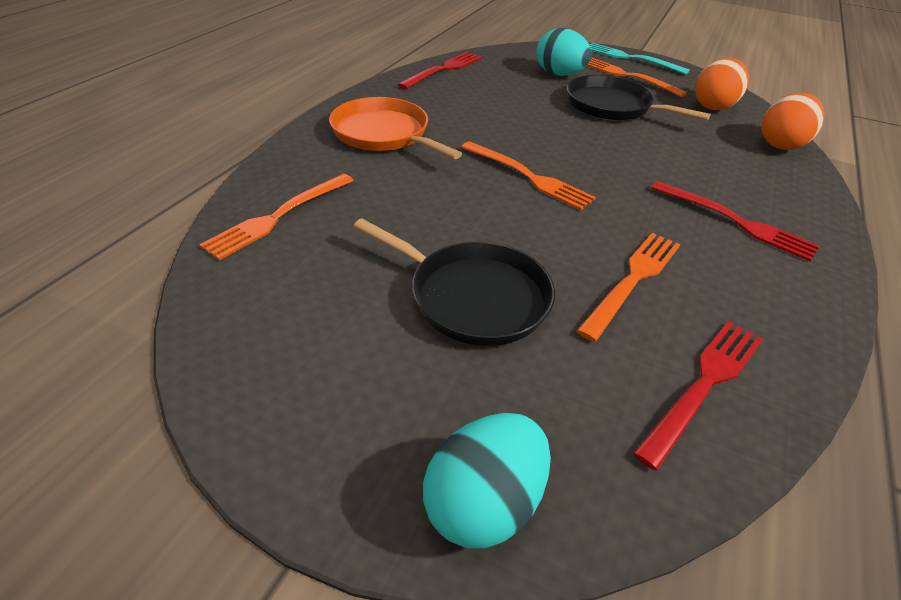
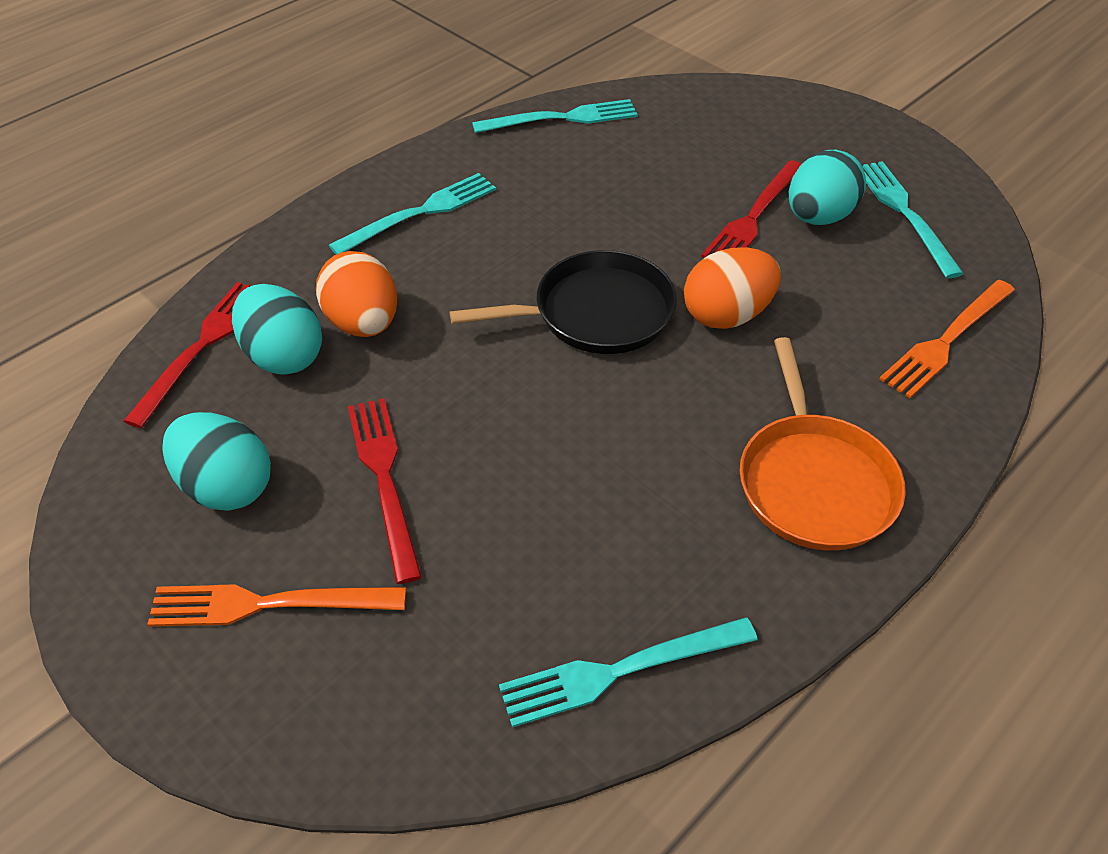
black pan: 2 -> 1
orange fork: 4 -> 2
turquoise egg: 2 -> 3
turquoise fork: 1 -> 4

